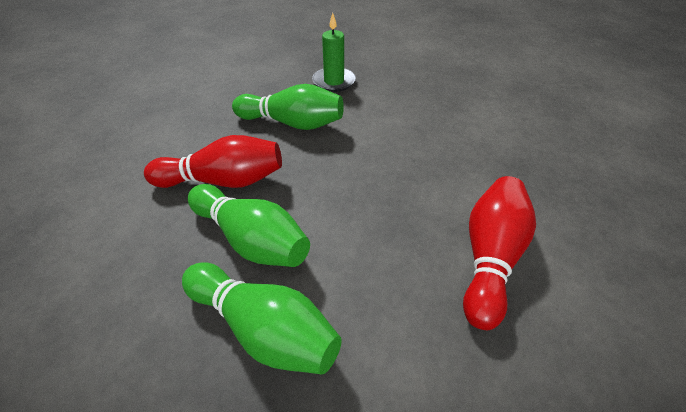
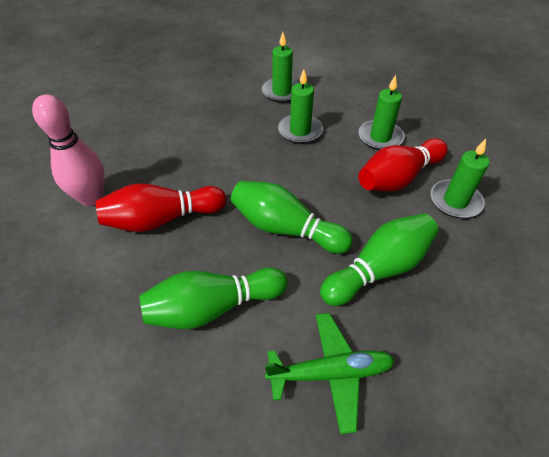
green candle: 1 -> 4
green plane: 0 -> 1
pink bowling pin: 0 -> 1

